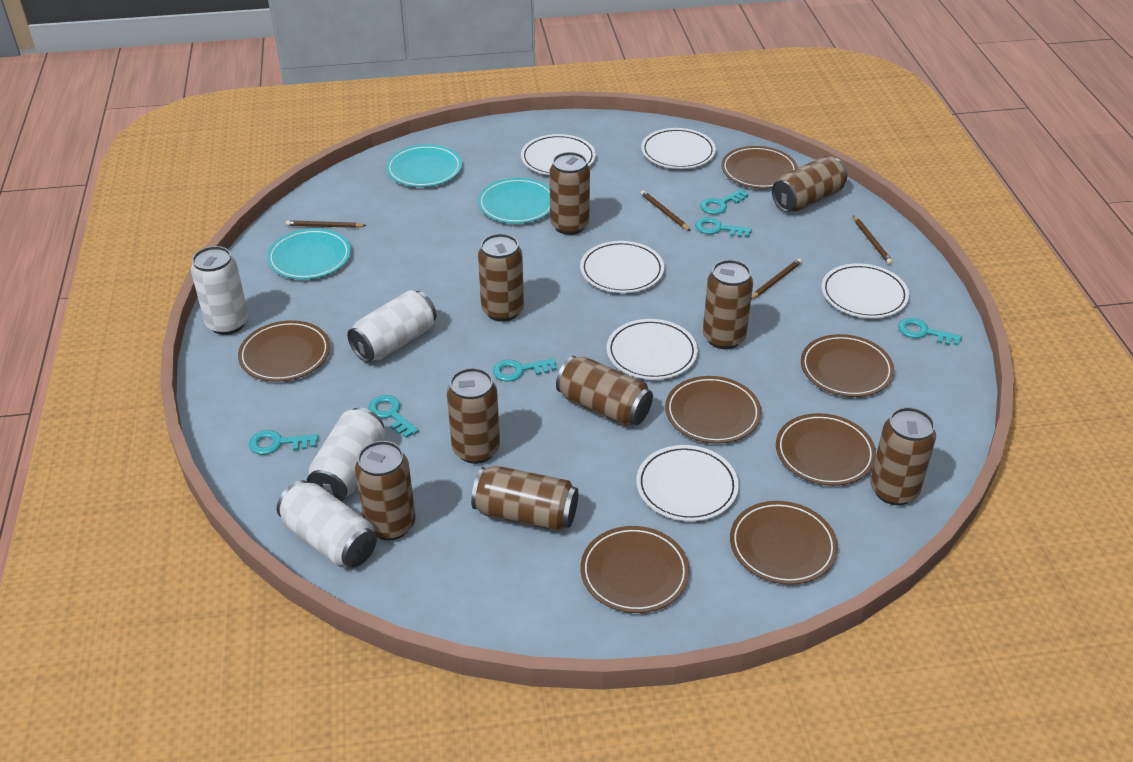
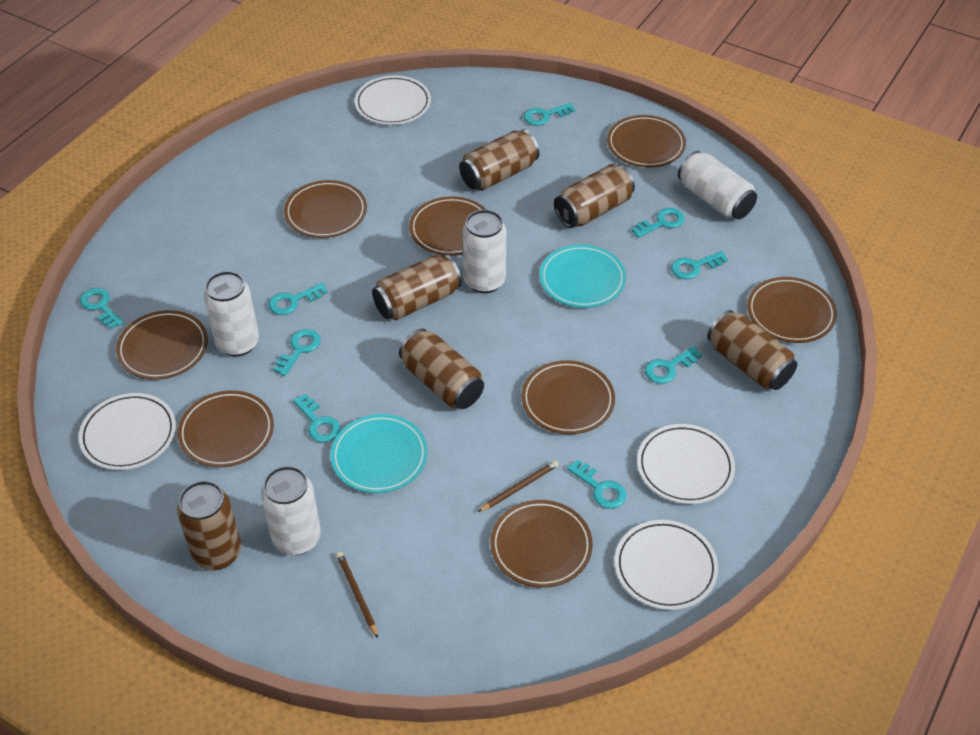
brown can: 9 -> 6
brown pencil: 4 -> 2
brown plate: 7 -> 8
turquoise key: 6 -> 9
turquoise plate: 3 -> 2
white plate: 6 -> 4

